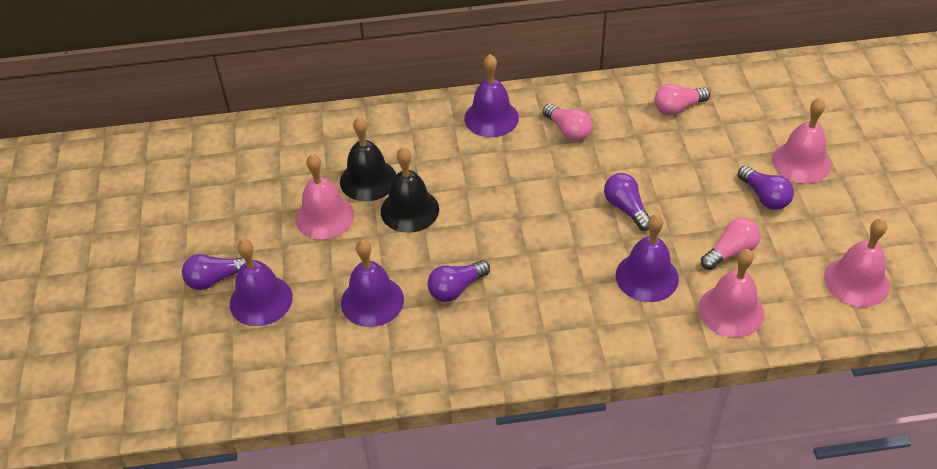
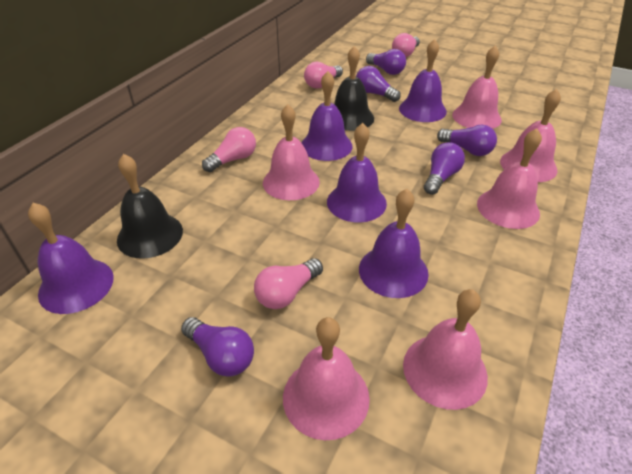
pink bell: 4 -> 6
pink light bulb: 3 -> 4
purple bell: 4 -> 5
purple light bulb: 4 -> 5

